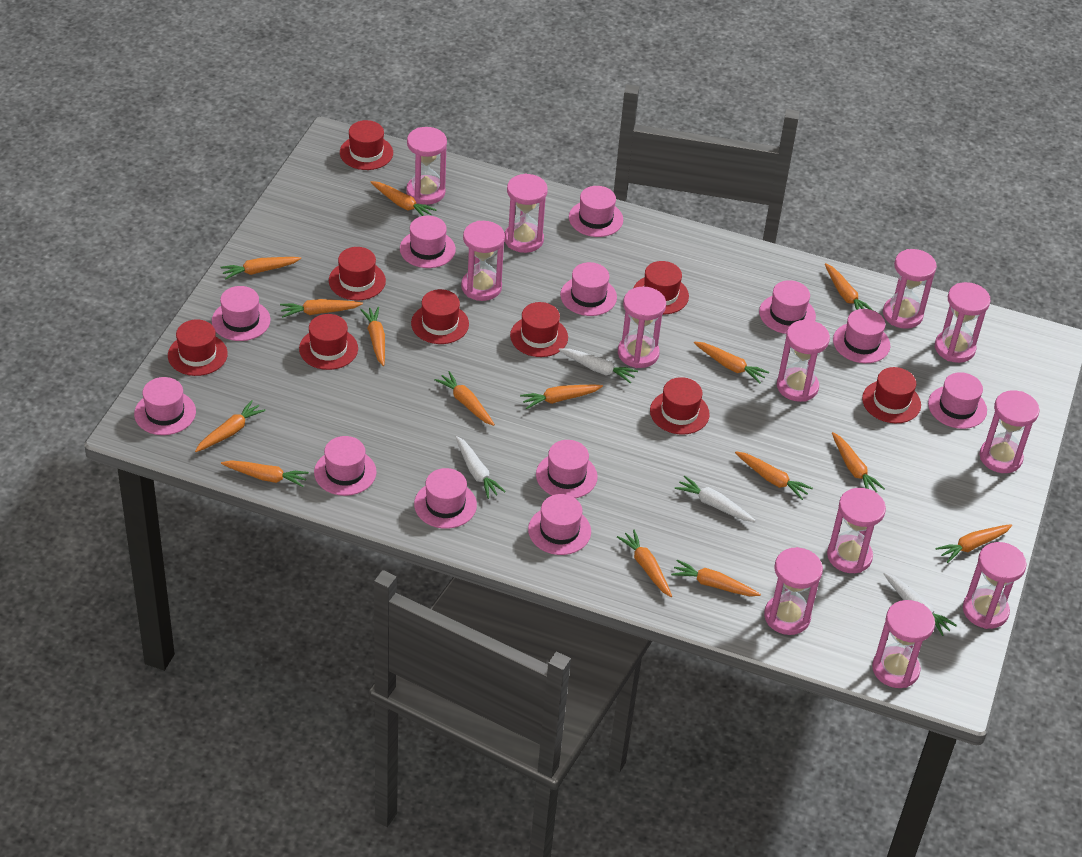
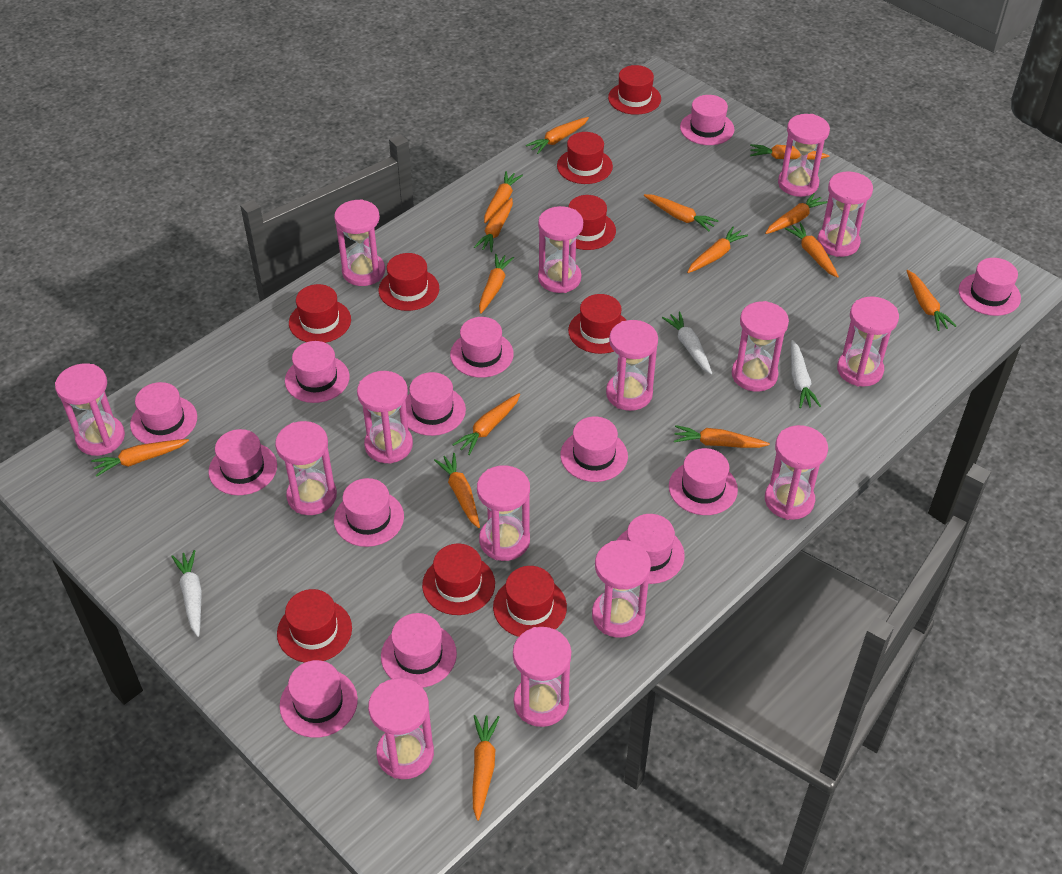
pink hat: 12 -> 13
pink hourglass: 12 -> 15
white carrot: 4 -> 3

